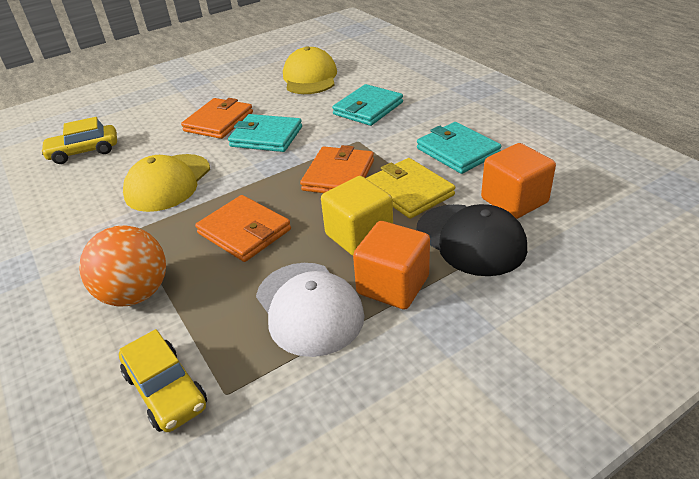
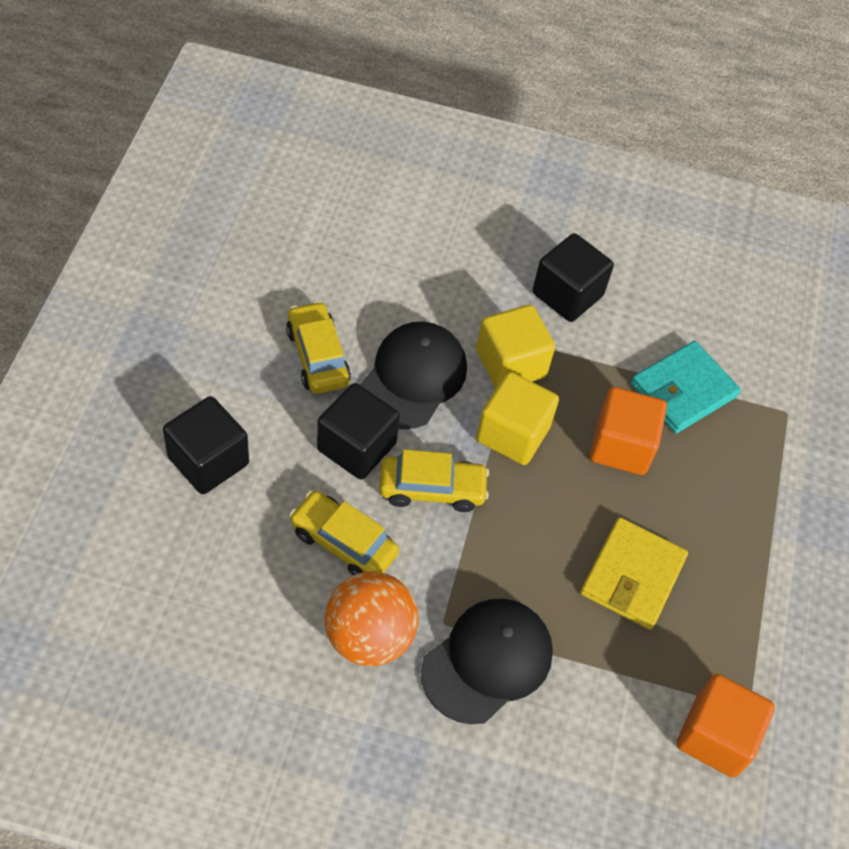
black cap: 1 -> 2
black cube: 0 -> 3
orange wallet: 3 -> 0
turquoise wallet: 3 -> 1
white cap: 1 -> 0
yellow cap: 2 -> 0
yellow car: 2 -> 3
yellow cube: 1 -> 2

